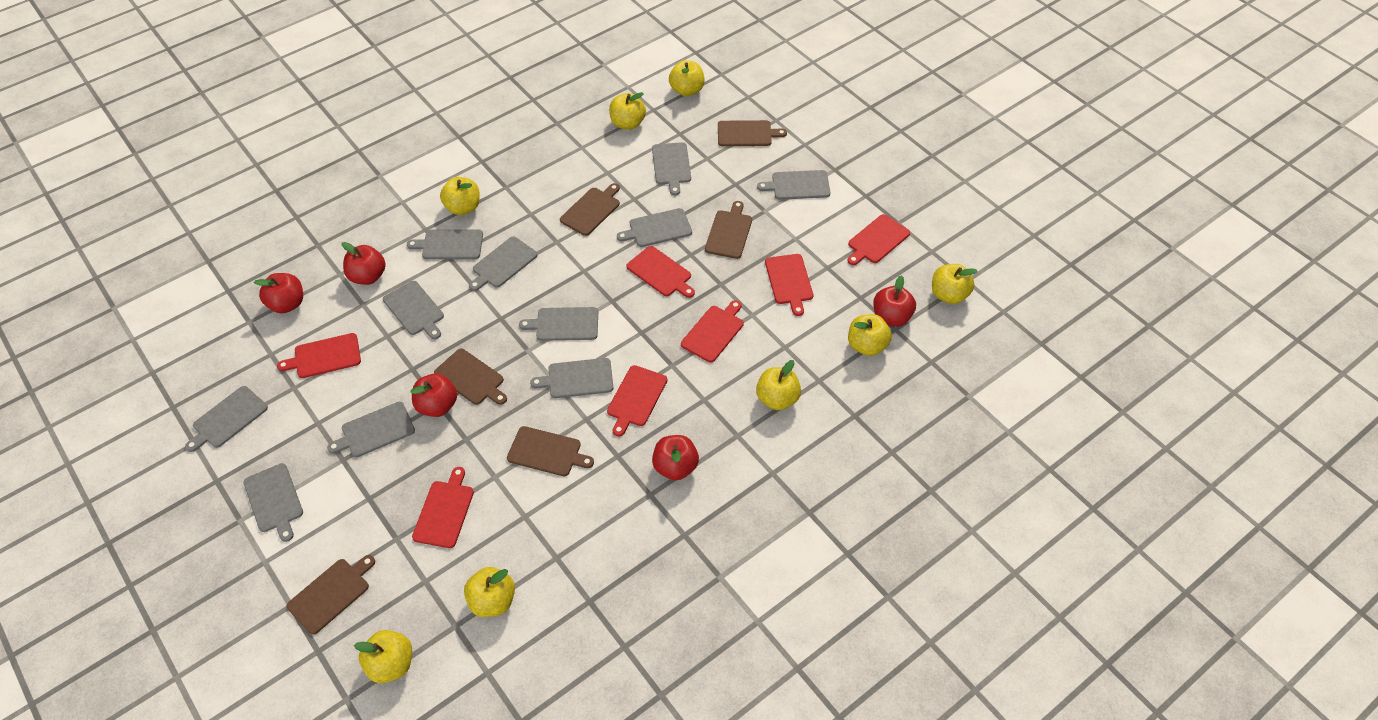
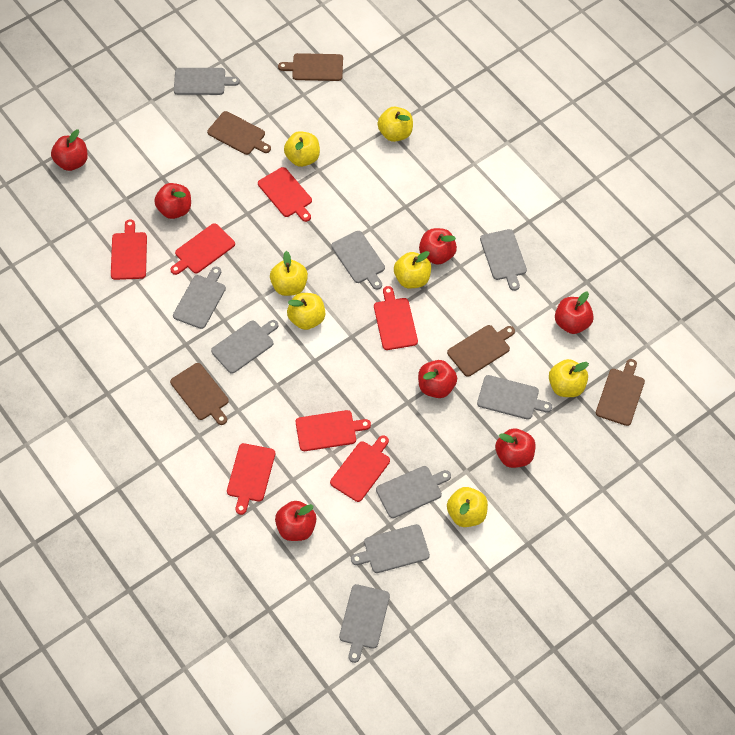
brown cutting board: 6 -> 5
grey cutting board: 11 -> 9
red apple: 5 -> 7
yellow apple: 8 -> 7

